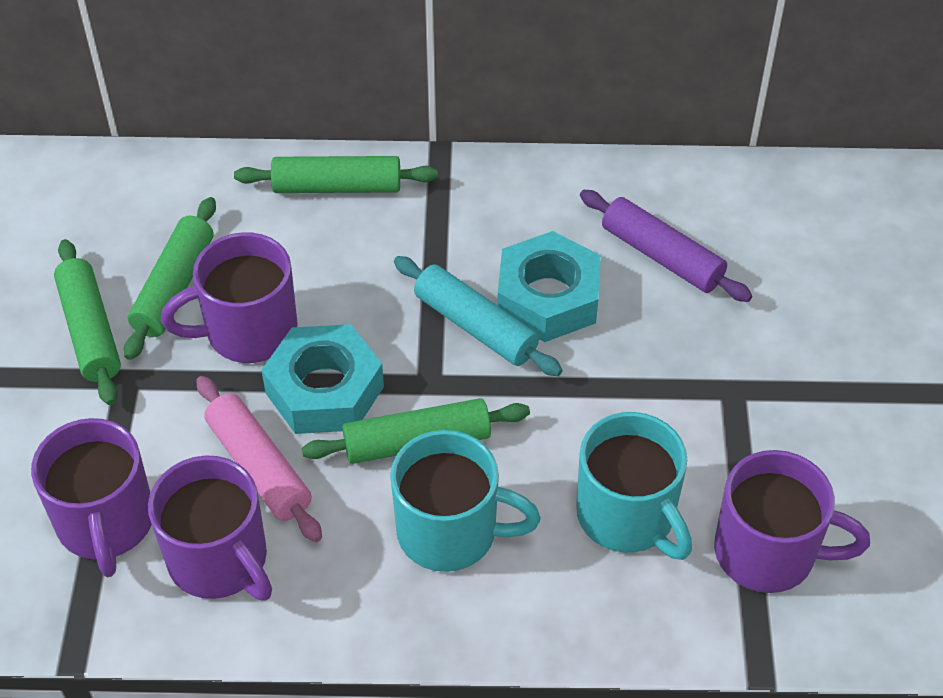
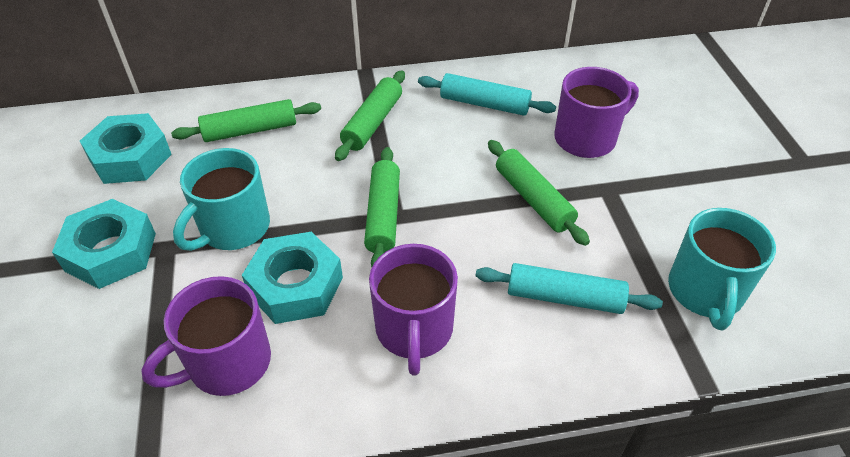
pink rolling pin: 1 -> 0
purple mug: 4 -> 3
purple rolling pin: 1 -> 0
turquoise nut: 2 -> 3
turquoise rolling pin: 1 -> 2

